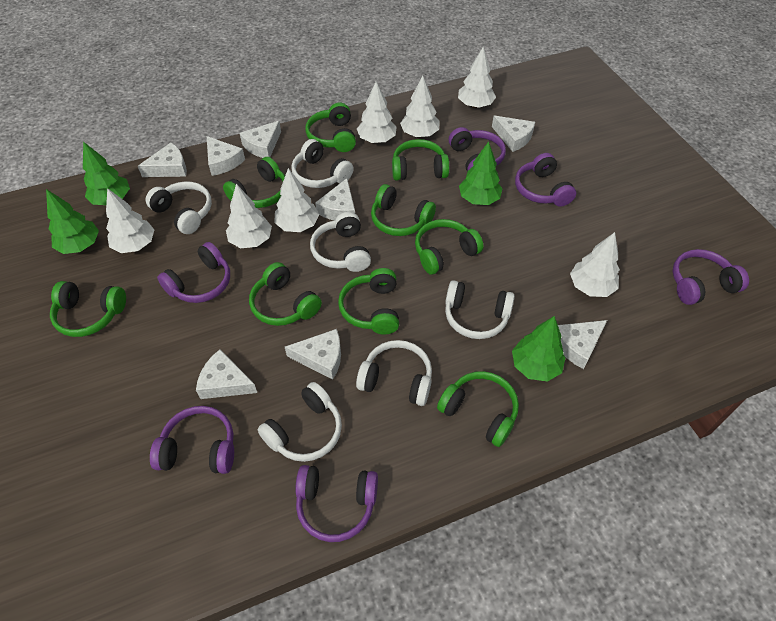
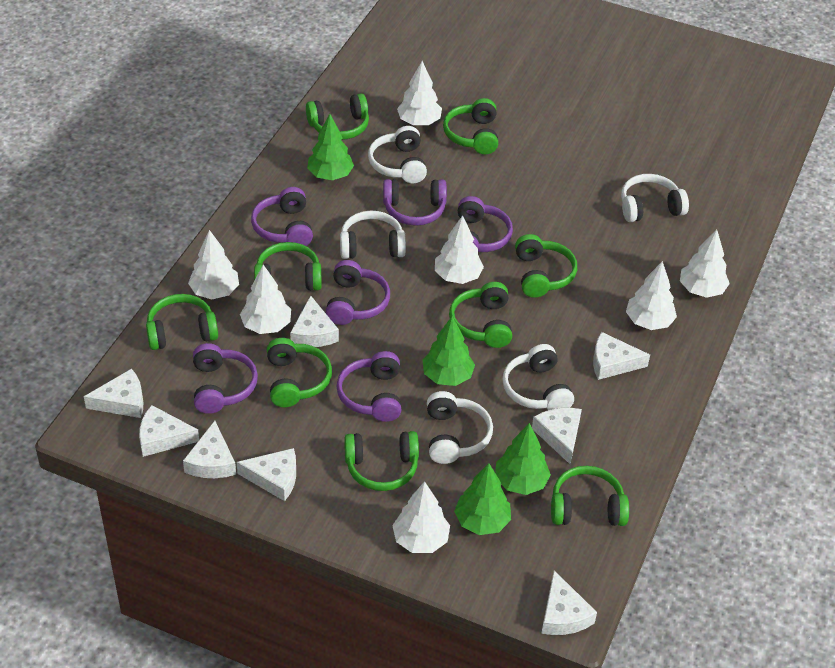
white headphones: 6 -> 5

